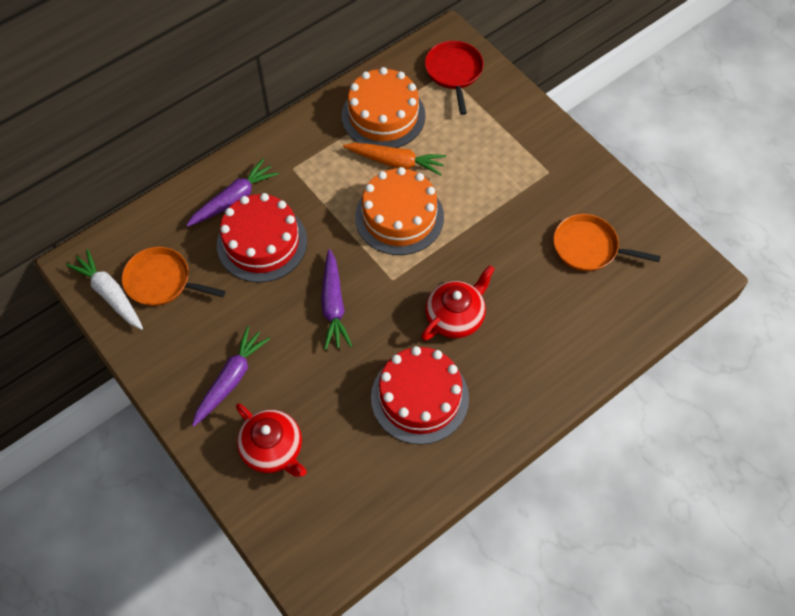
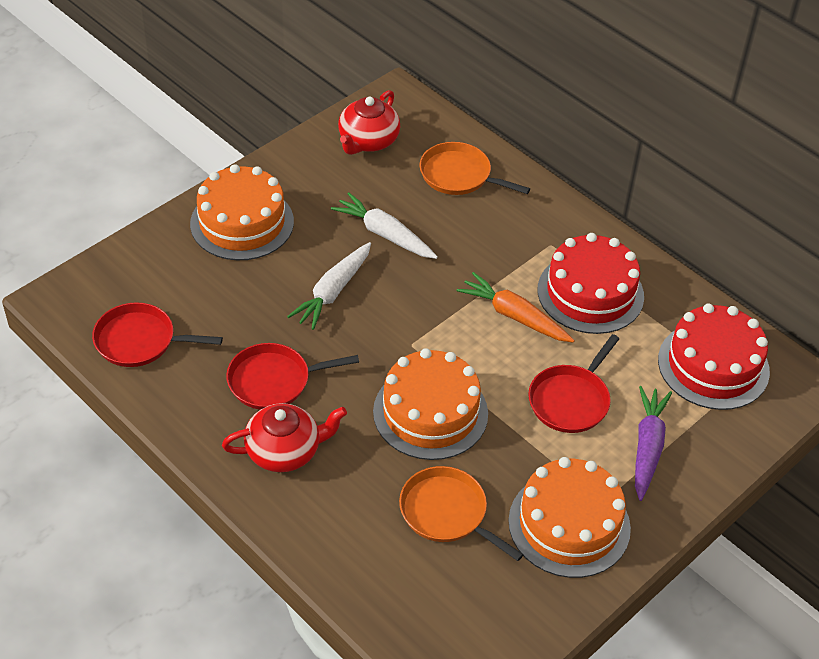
orange cake: 2 -> 3
purple carrot: 3 -> 1
red pan: 1 -> 3
white carrot: 1 -> 2

